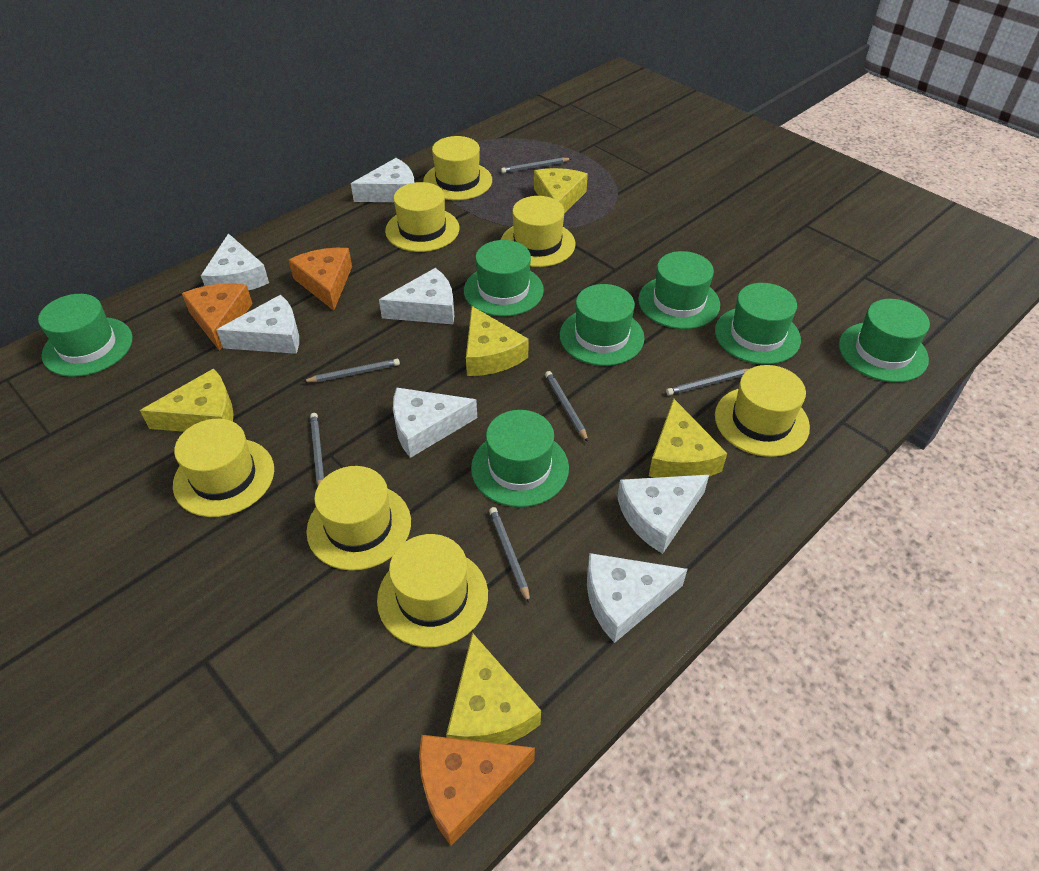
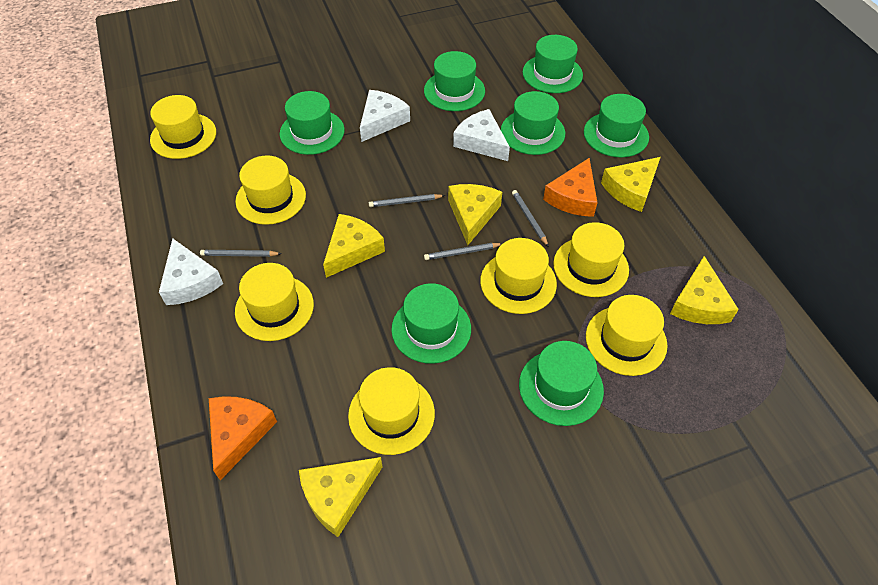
grey pencil: 6 -> 4
orange cheese: 3 -> 2
white cheese: 7 -> 3

